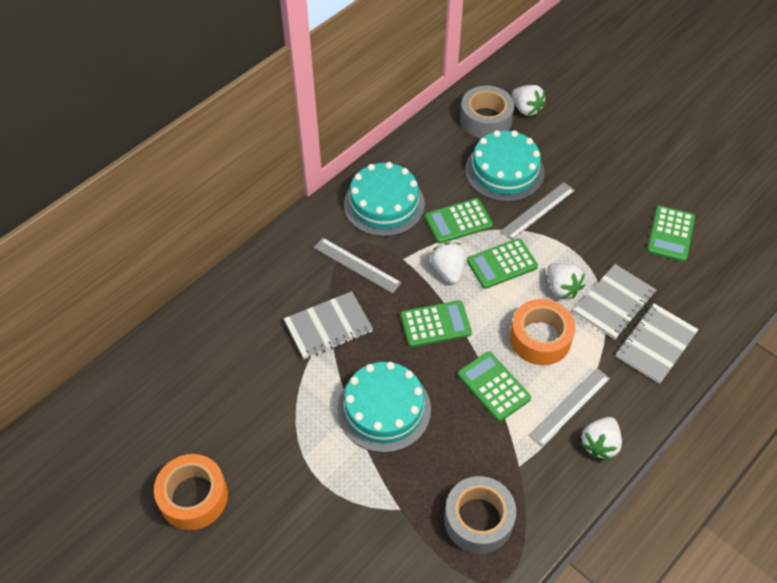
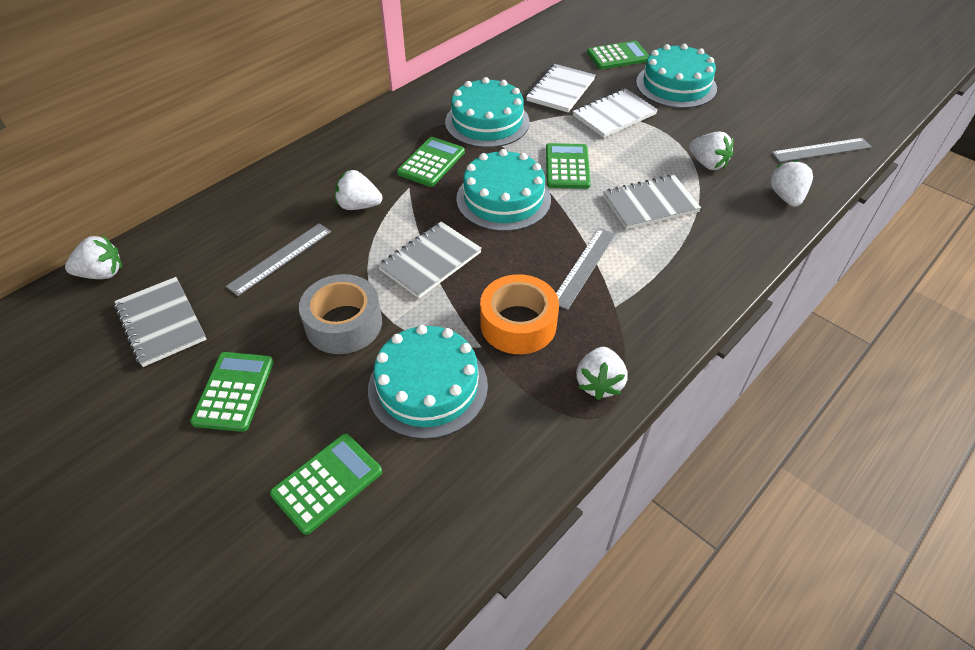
grey tape: 2 -> 1
orange tape: 2 -> 1
turquoise cake: 3 -> 4
white notebook: 0 -> 2
white strawberry: 4 -> 5

